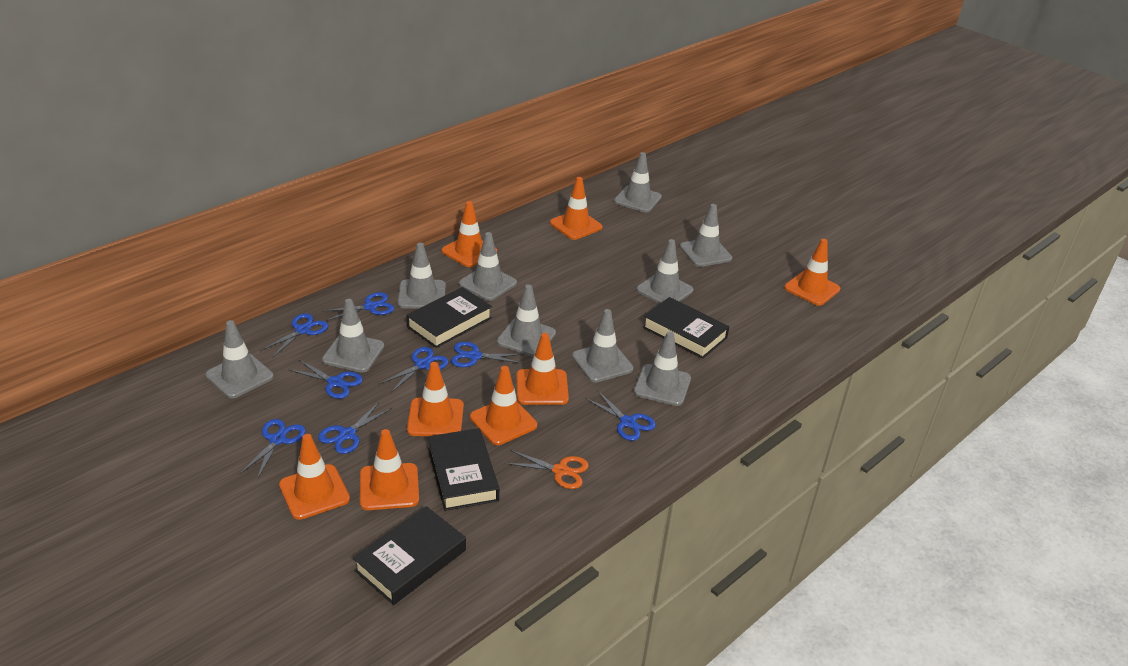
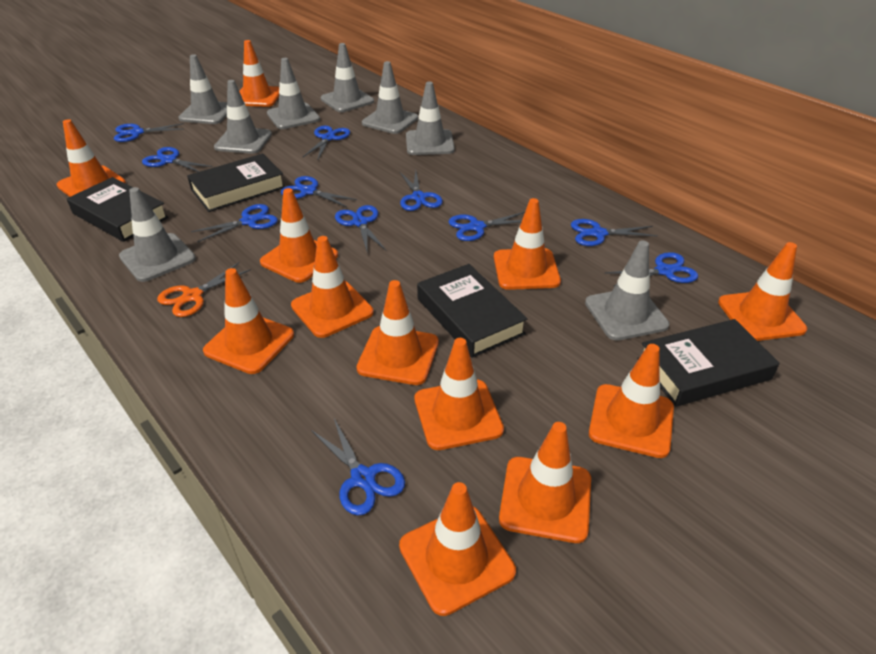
blue scissors: 8 -> 11
grey traffic cone: 10 -> 8
orange traffic cone: 8 -> 12

